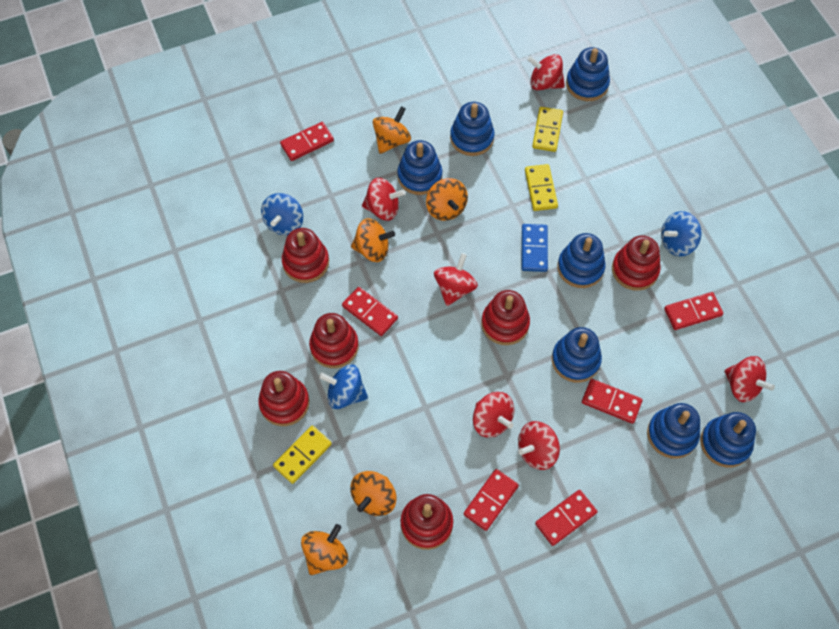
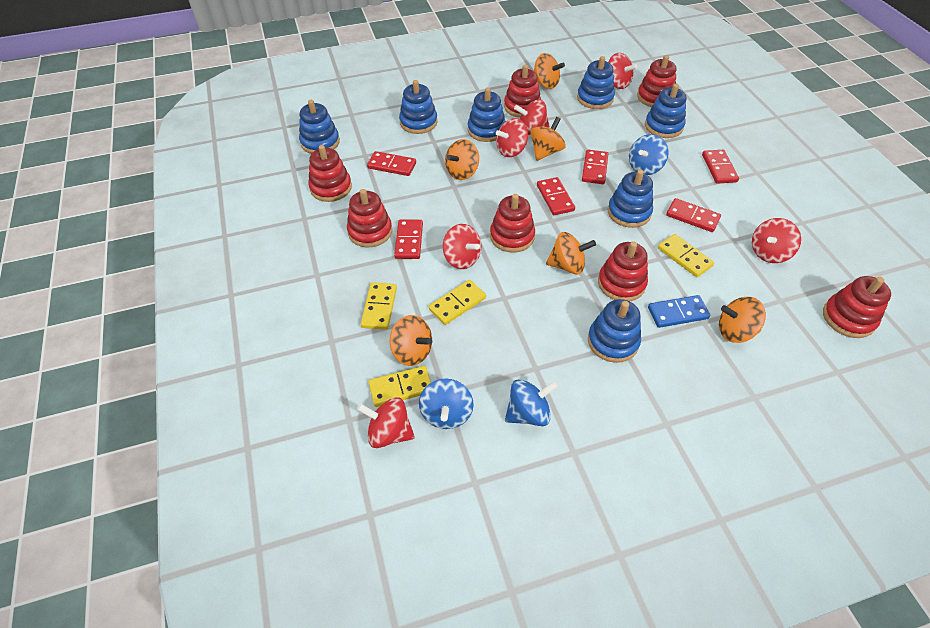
orange spinning top: 5 -> 6
red stacking toy: 6 -> 7
yellow domino: 3 -> 4

